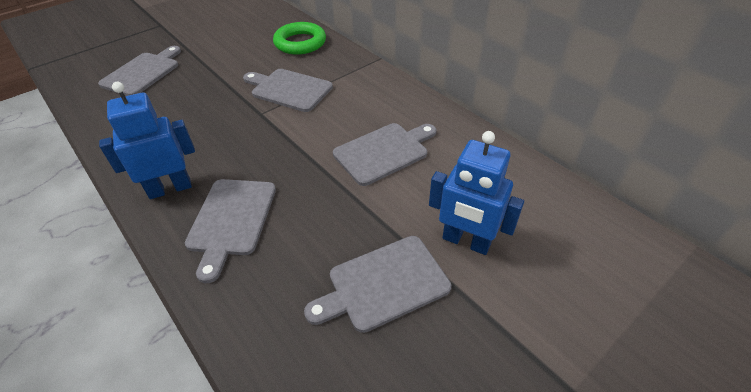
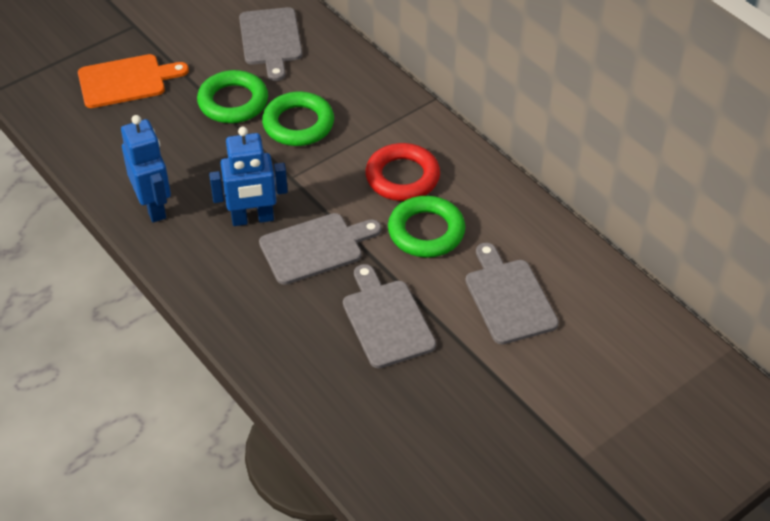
green ring: 1 -> 3
grey cutting board: 5 -> 4
orange cutting board: 0 -> 1
red ring: 0 -> 1

